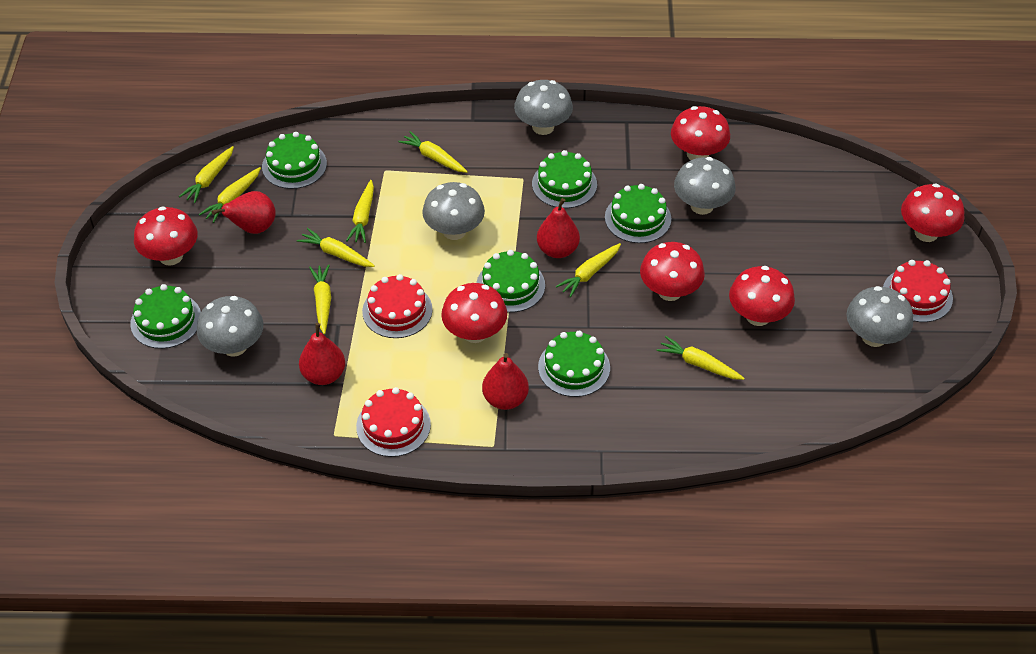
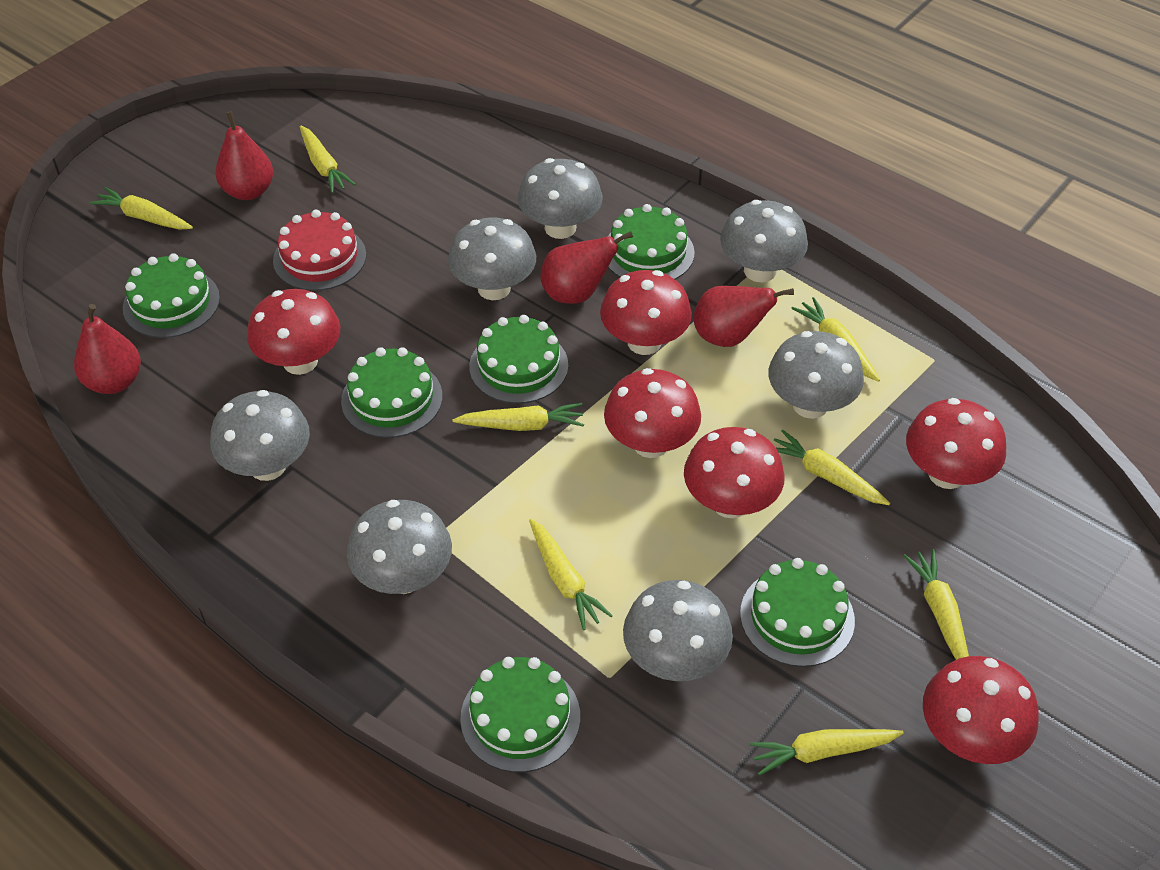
grey mushroom: 5 -> 7
red cake: 3 -> 1

